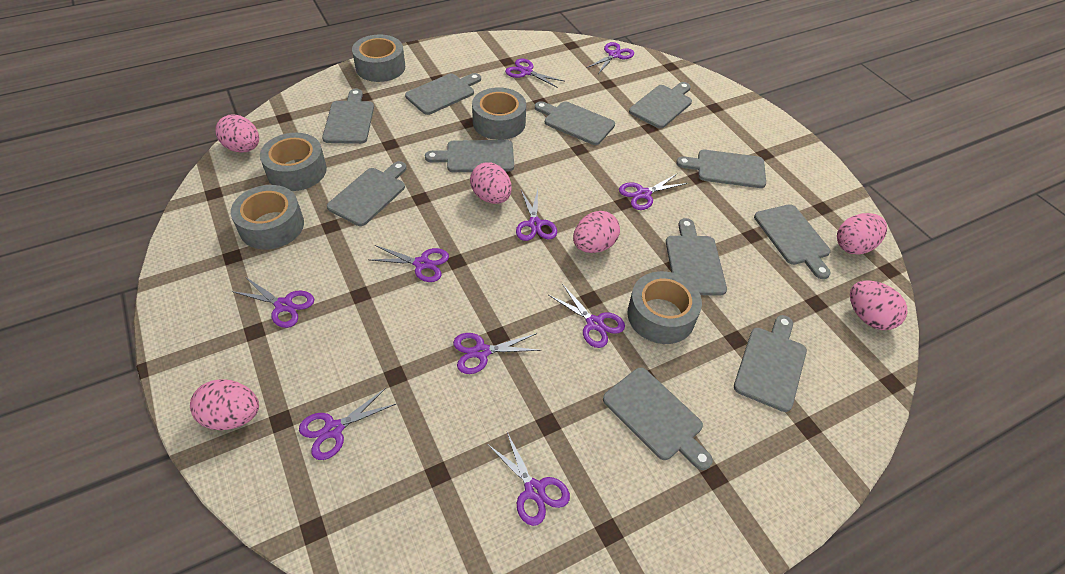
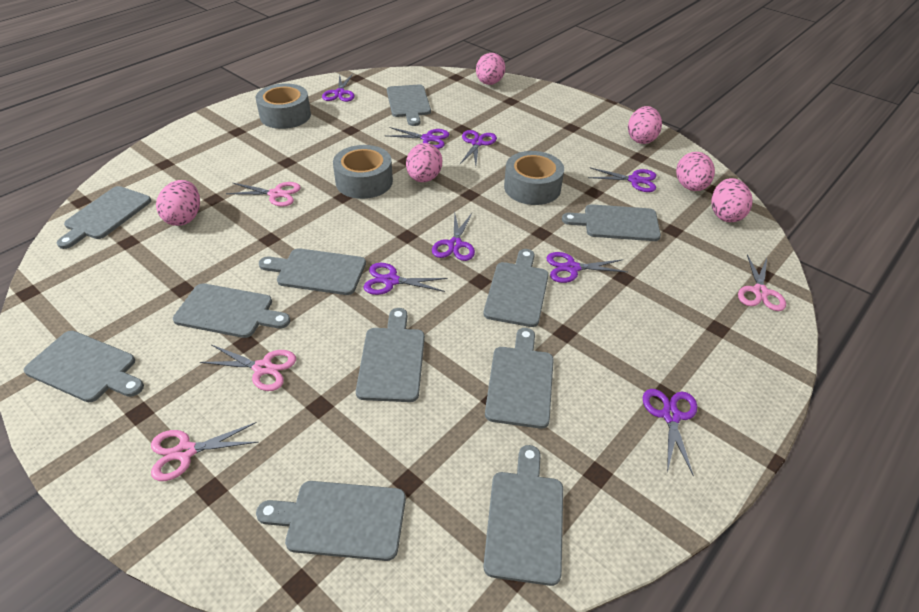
grey tape: 5 -> 3
pink scissors: 0 -> 4
purple scissors: 10 -> 8

